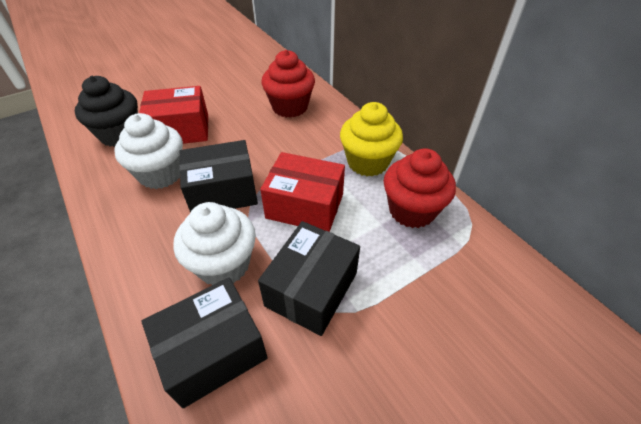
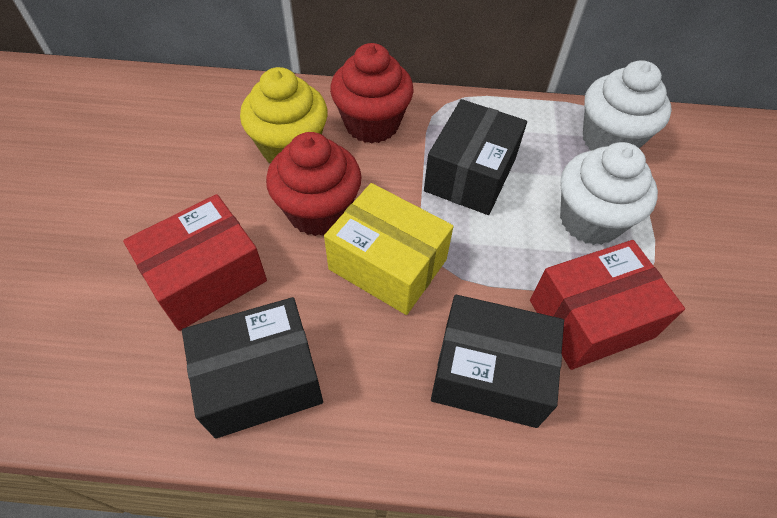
black cupcake: 1 -> 0
yellow box: 0 -> 1

